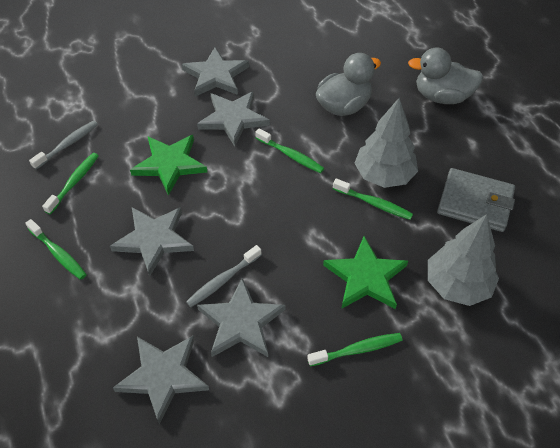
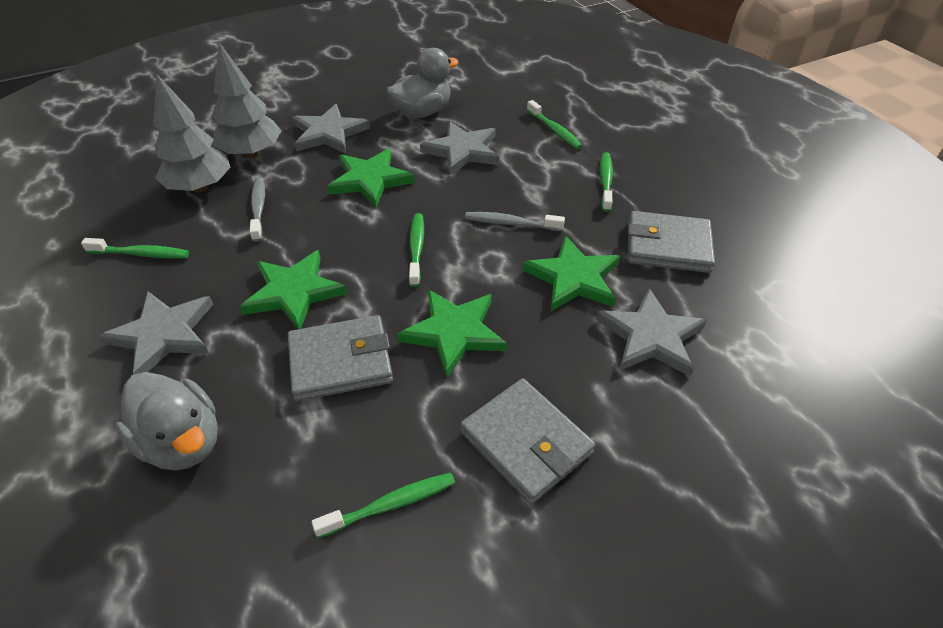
green star: 2 -> 4
grey star: 5 -> 4
grey wallet: 1 -> 3

